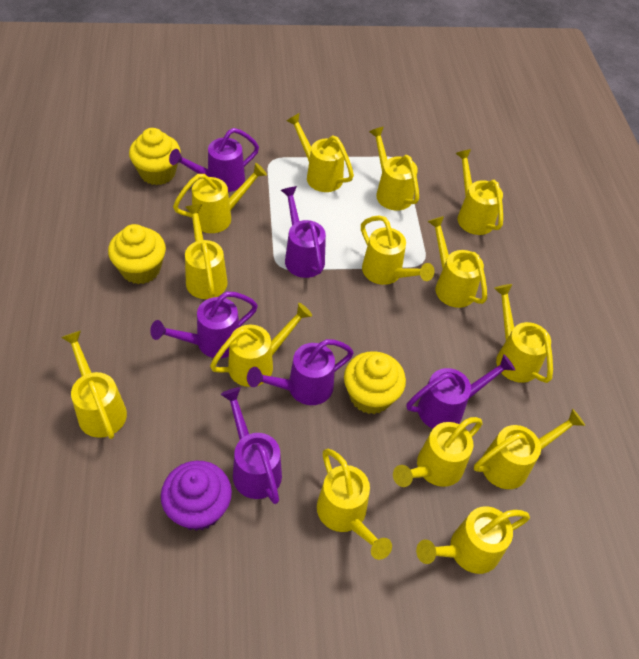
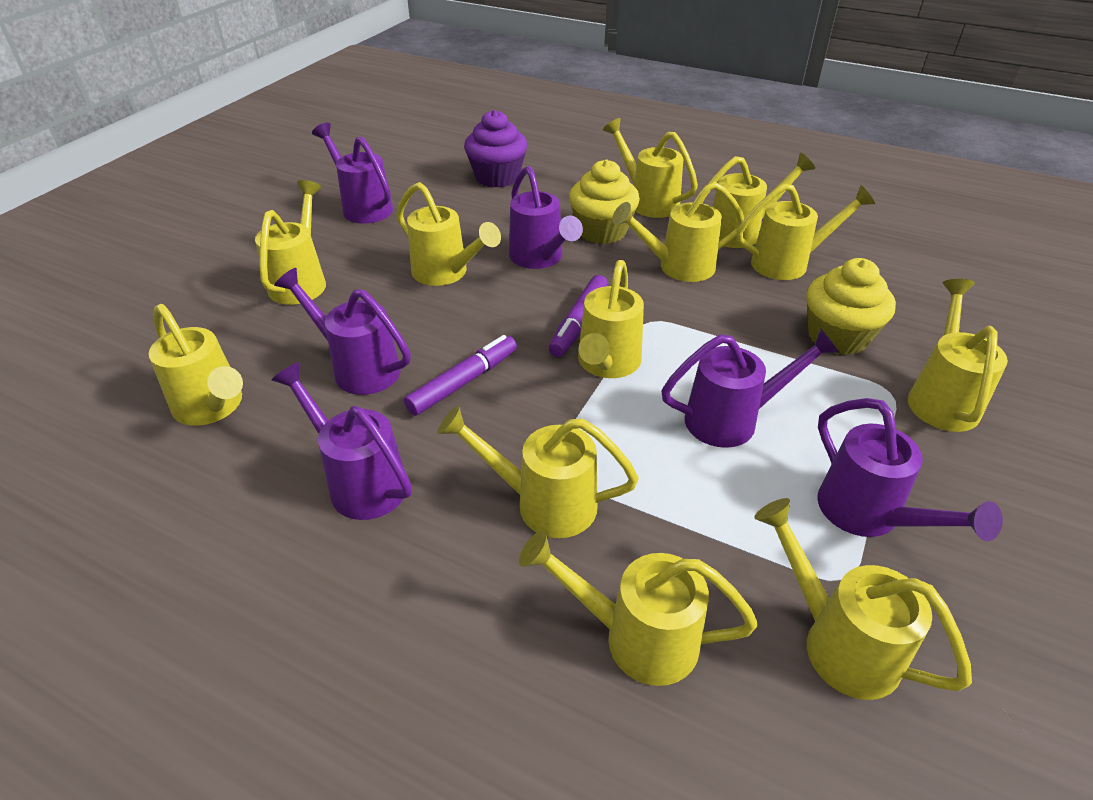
purple marker: 0 -> 2
yellow cupcake: 3 -> 2
yellow watering can: 14 -> 12

